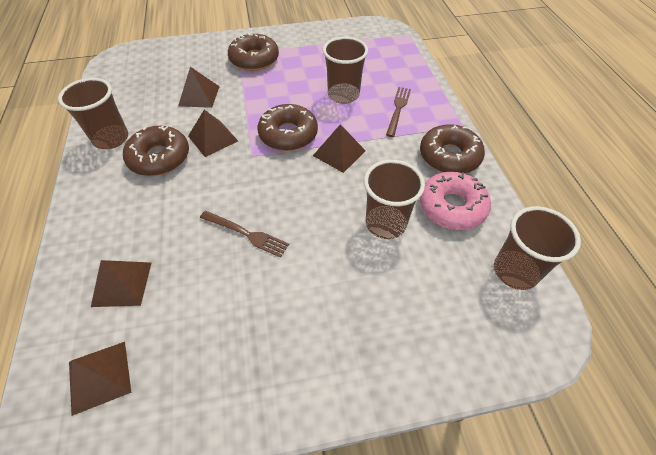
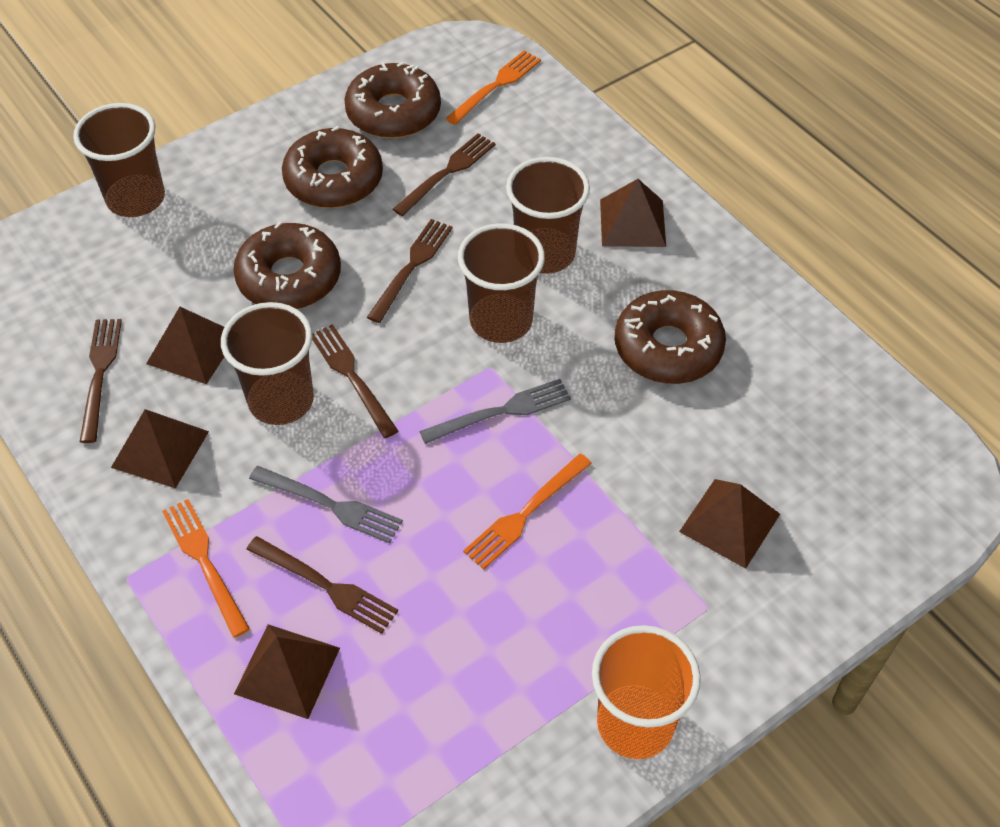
brown fork: 2 -> 5
grey fork: 0 -> 2
orange cup: 0 -> 1
orange fork: 0 -> 3
pink donut: 1 -> 0

